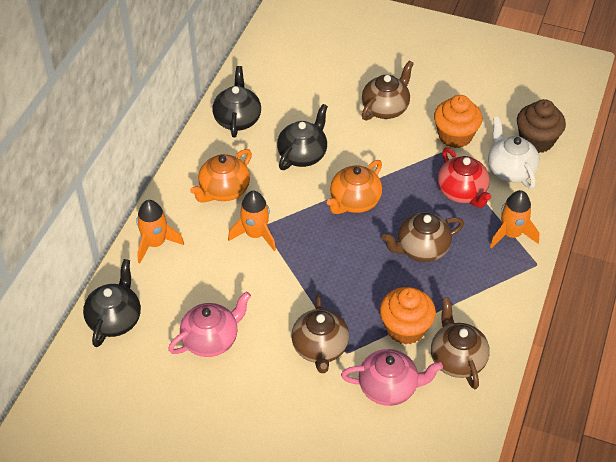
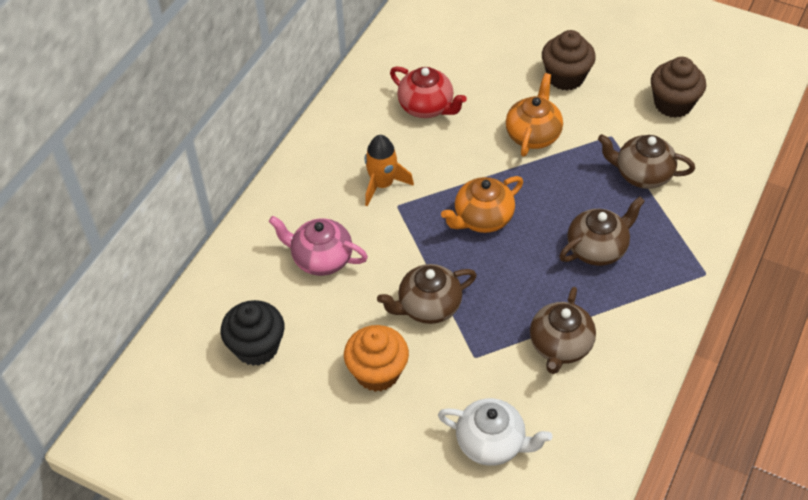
black cupcake: 0 -> 1
black teapot: 3 -> 0
brown cupcake: 1 -> 2
orange cupcake: 2 -> 1
orange rocket: 3 -> 1
pink teapot: 2 -> 1

